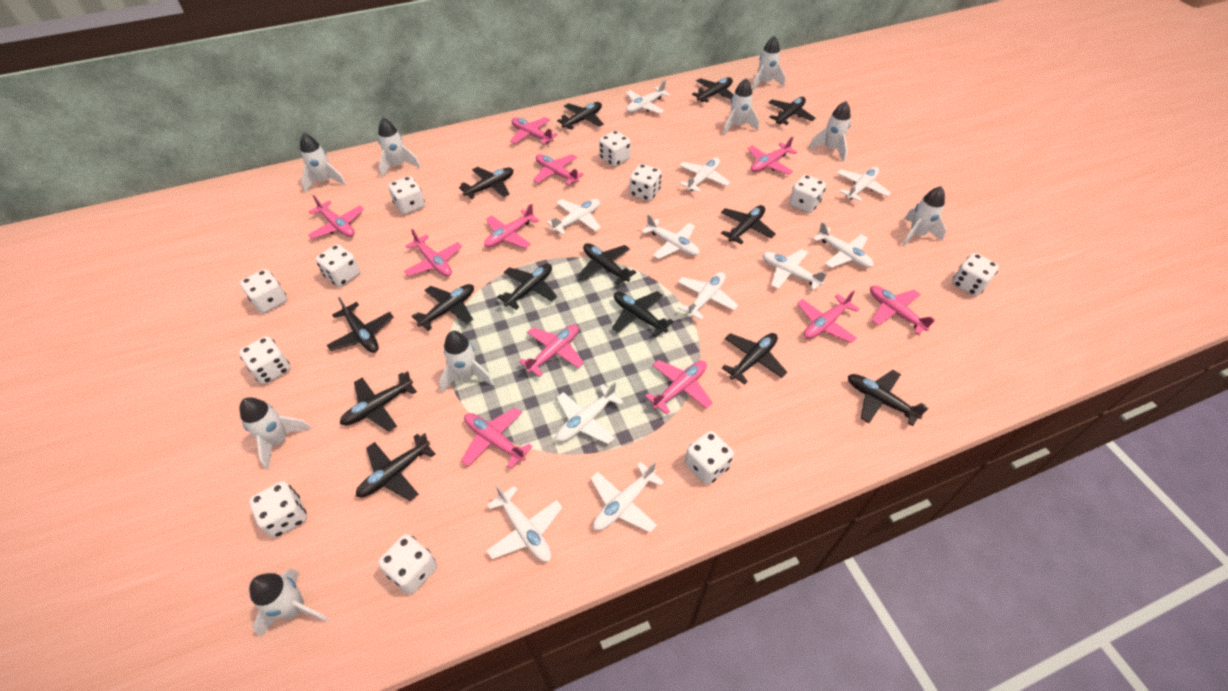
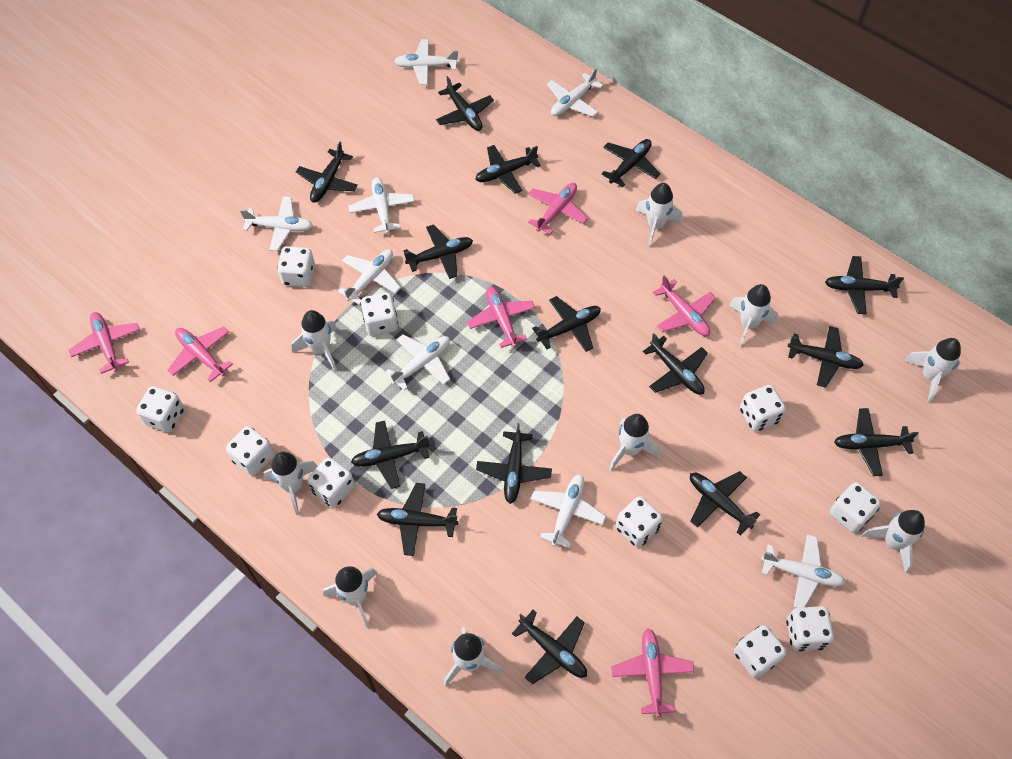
black plane: 14 -> 15
pink plane: 11 -> 6
white dice: 11 -> 10
white plane: 11 -> 8

